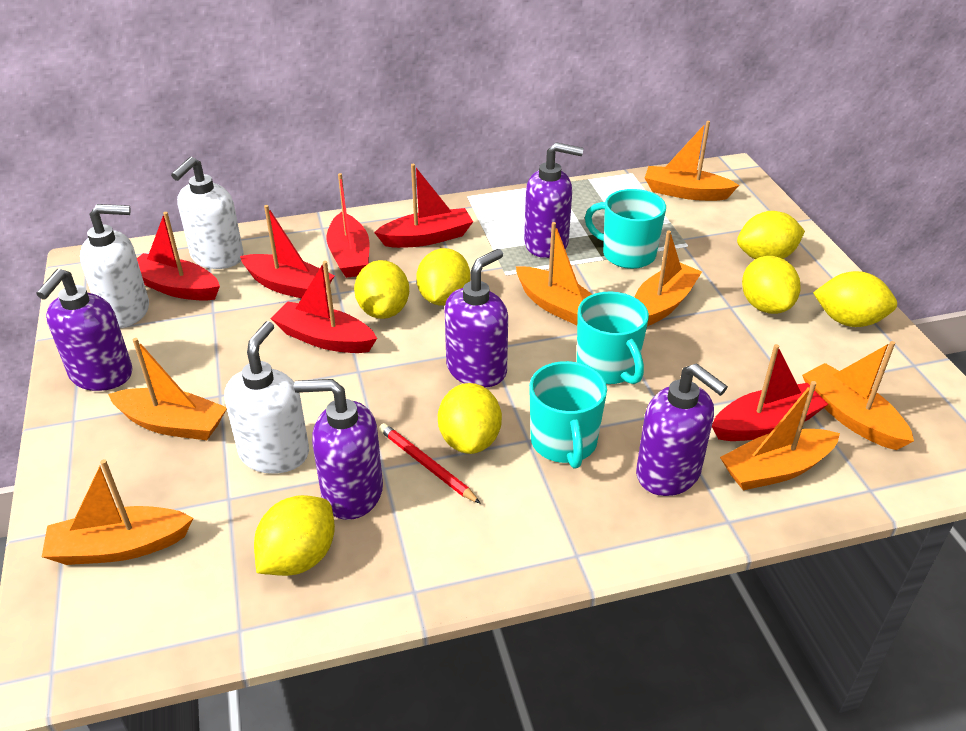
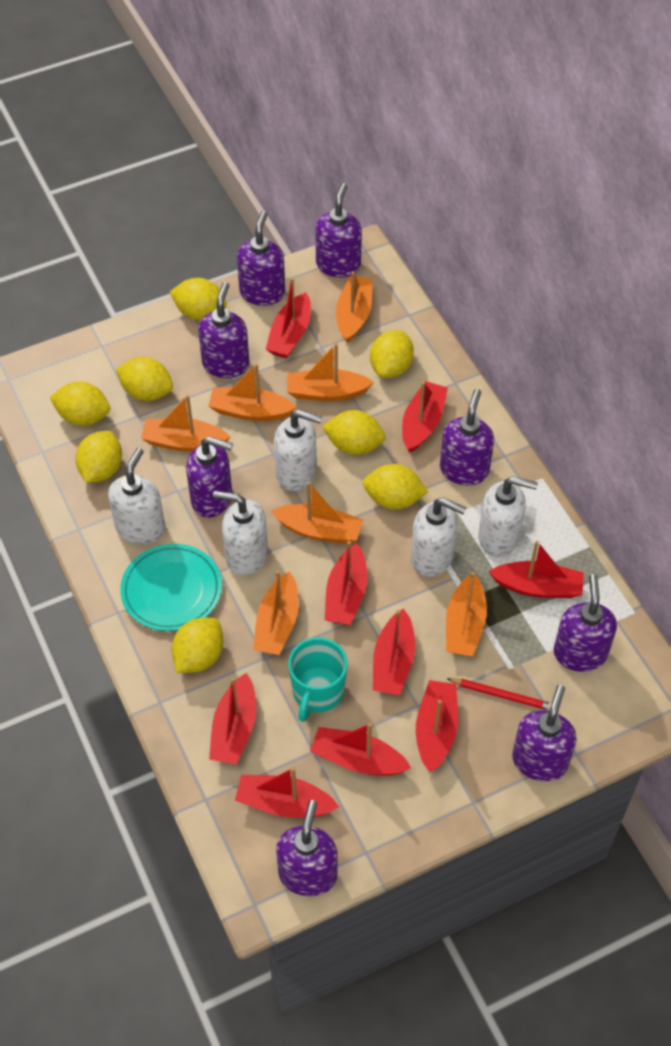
purple soap dispenser: 5 -> 8
red boat: 6 -> 9
turquoise mug: 3 -> 1
turquoise plate: 0 -> 1
white soap dispenser: 3 -> 5
yellow lemon: 7 -> 8

